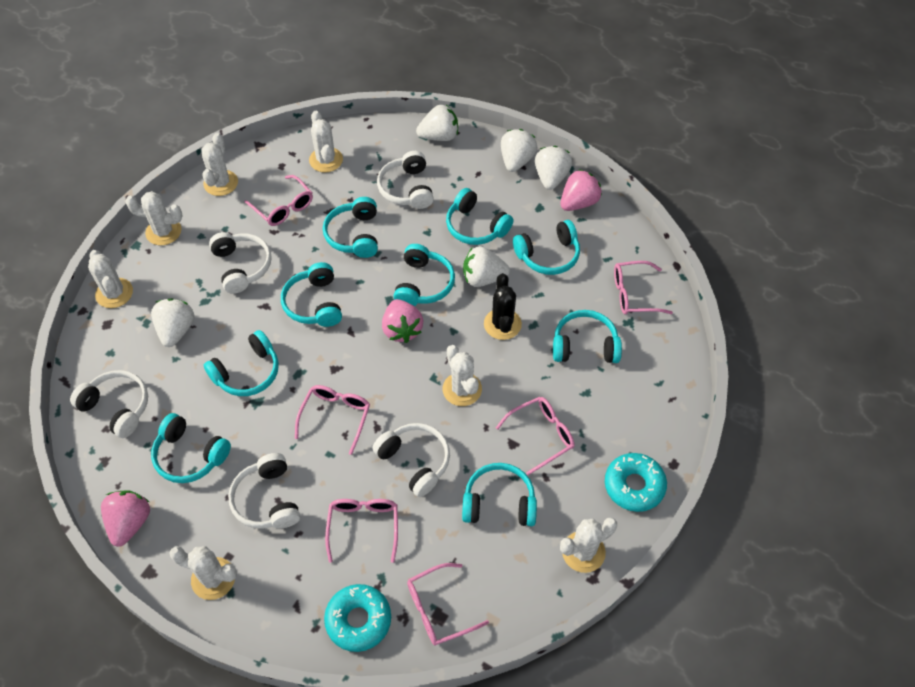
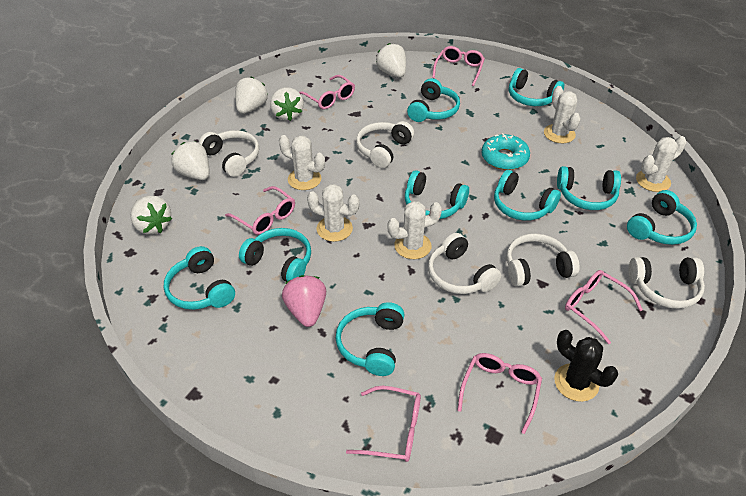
pink strawberry: 3 -> 1
turquoise donut: 2 -> 1
white cactus: 7 -> 5

